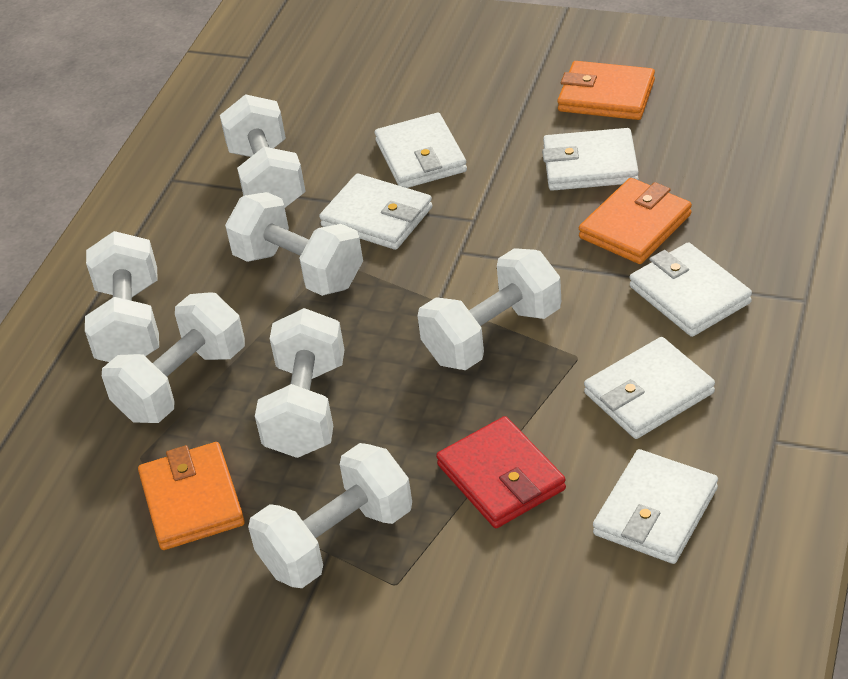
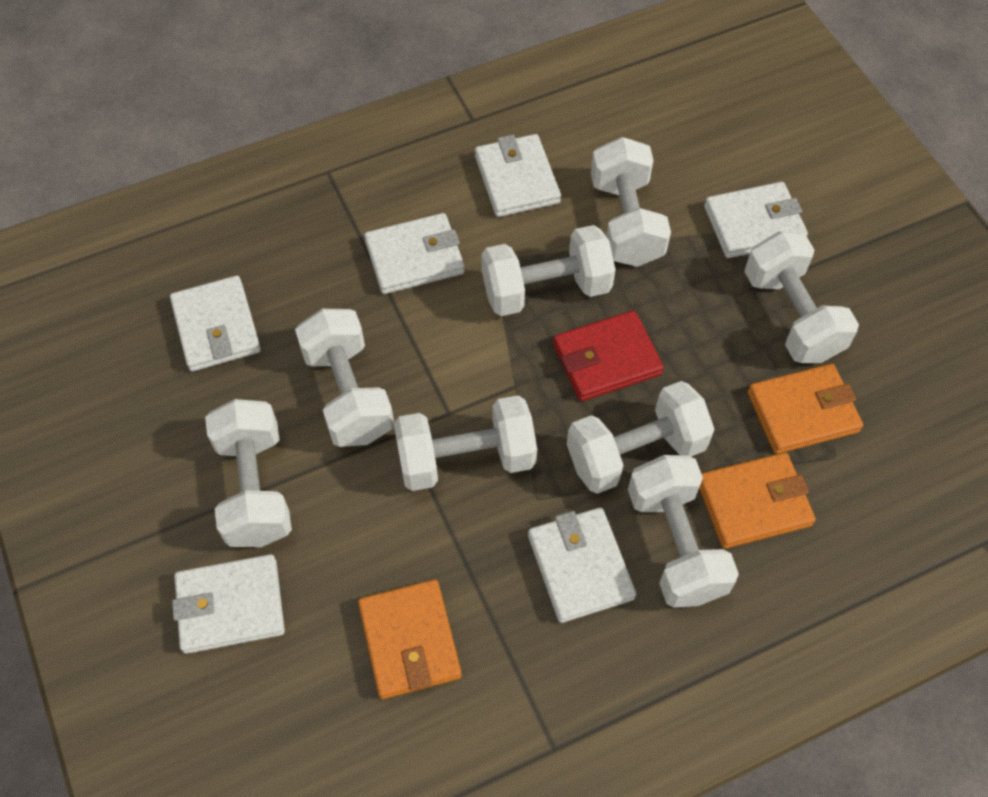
white dumbbell: 7 -> 8

